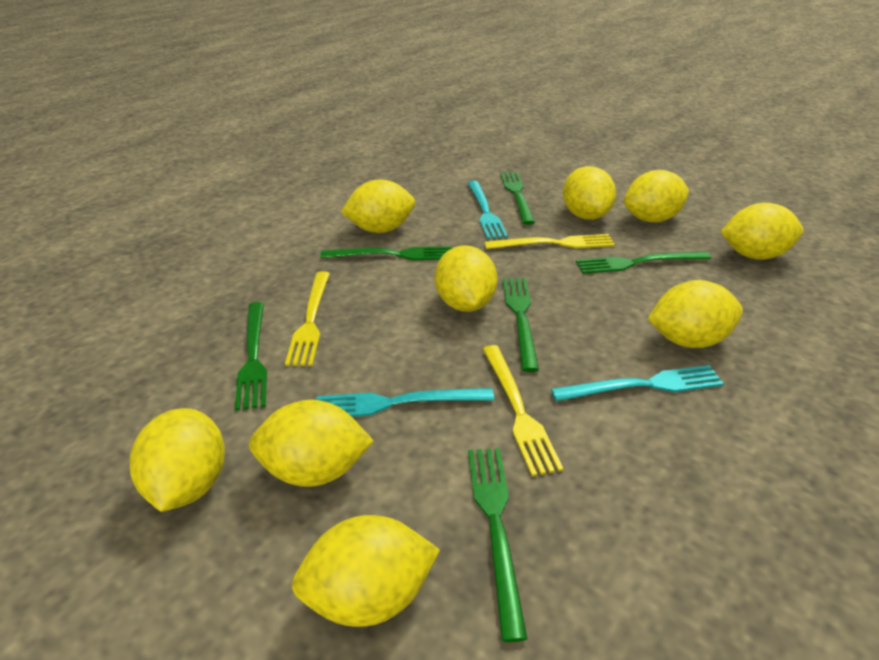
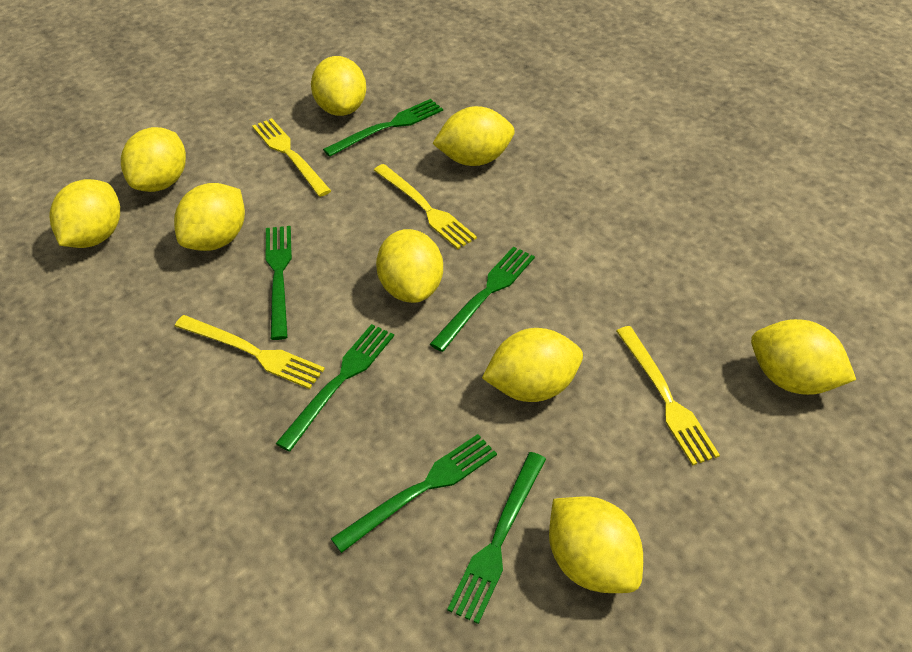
turquoise fork: 3 -> 0
yellow fork: 3 -> 4

